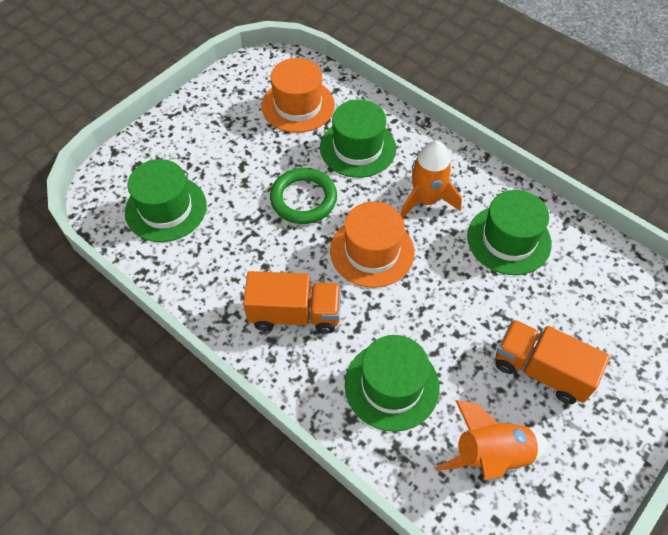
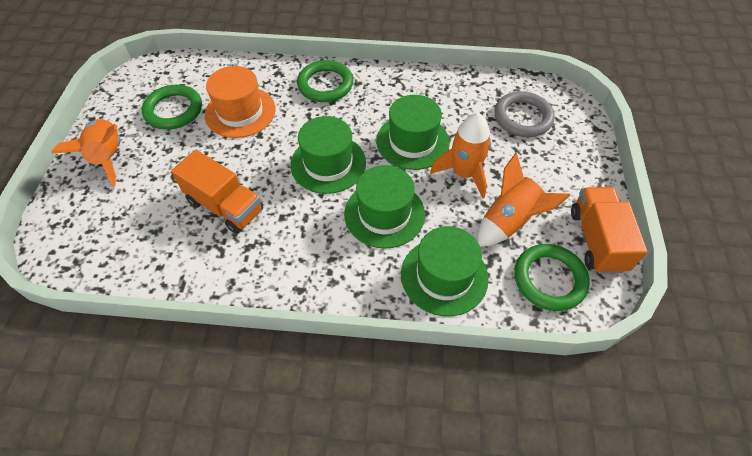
green ring: 1 -> 3
grey ring: 0 -> 1
orange hat: 2 -> 1
orange rocket: 2 -> 3

